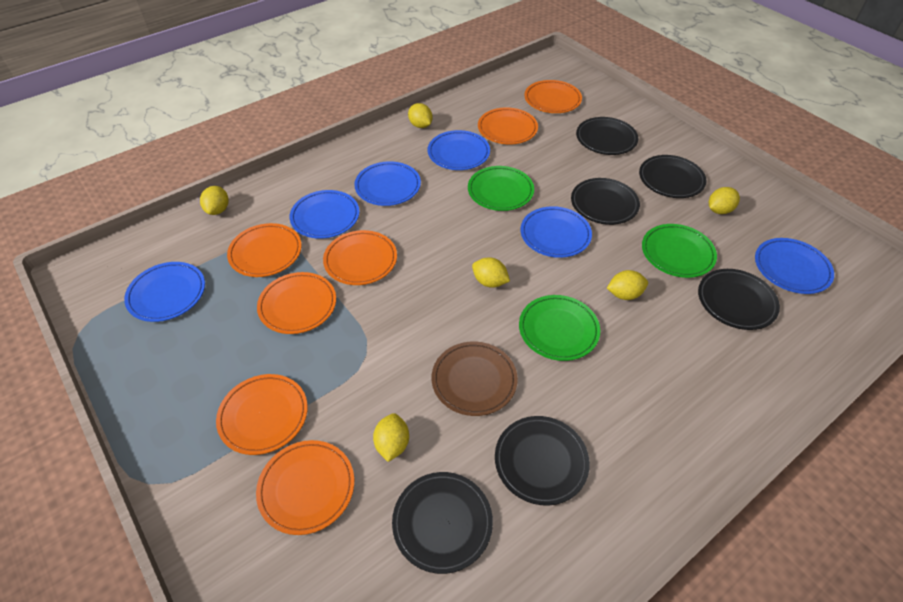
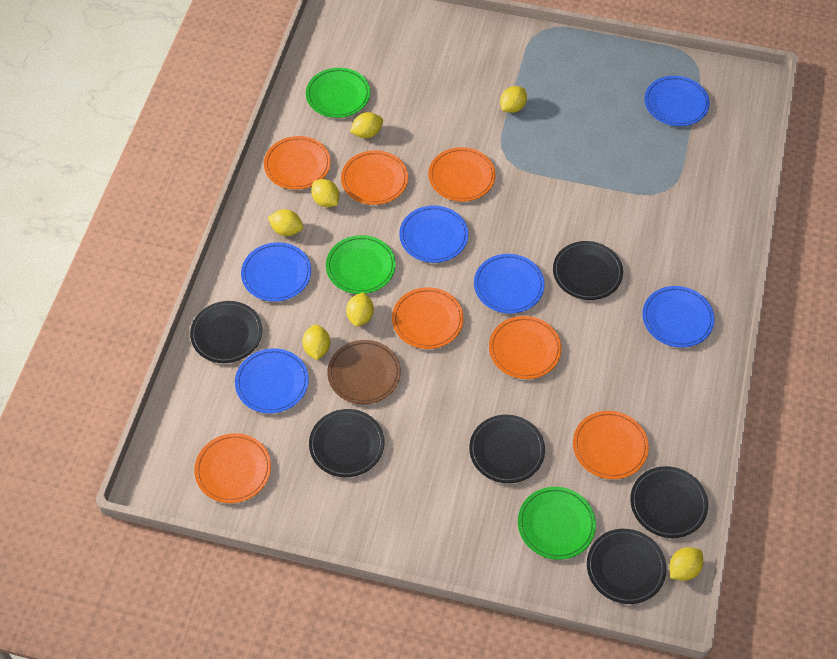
yellow lemon: 6 -> 7

